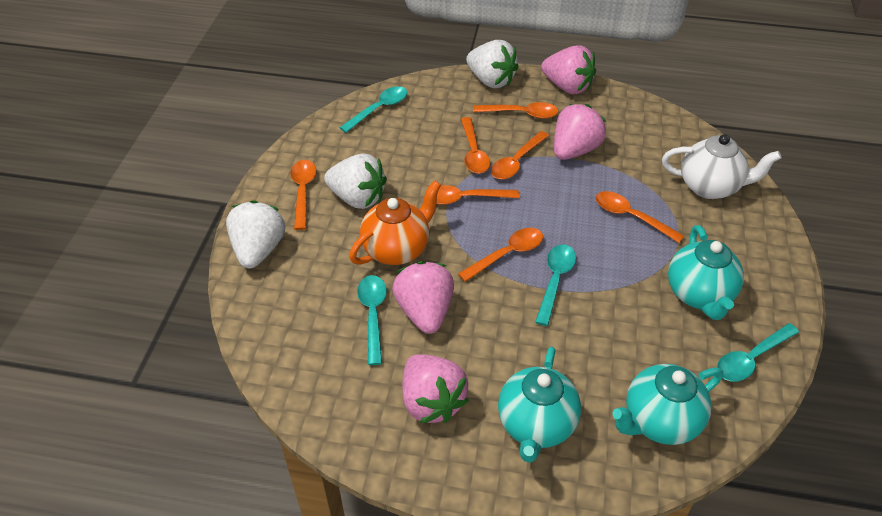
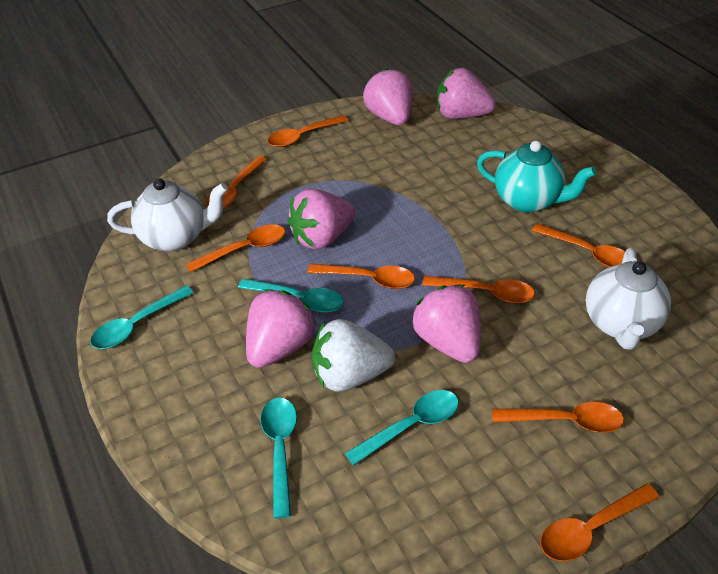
orange spoon: 7 -> 8
orange teapot: 1 -> 0
pink strawberry: 4 -> 5
turquoise teapot: 3 -> 1
white strawberry: 3 -> 1
white teapot: 1 -> 2

